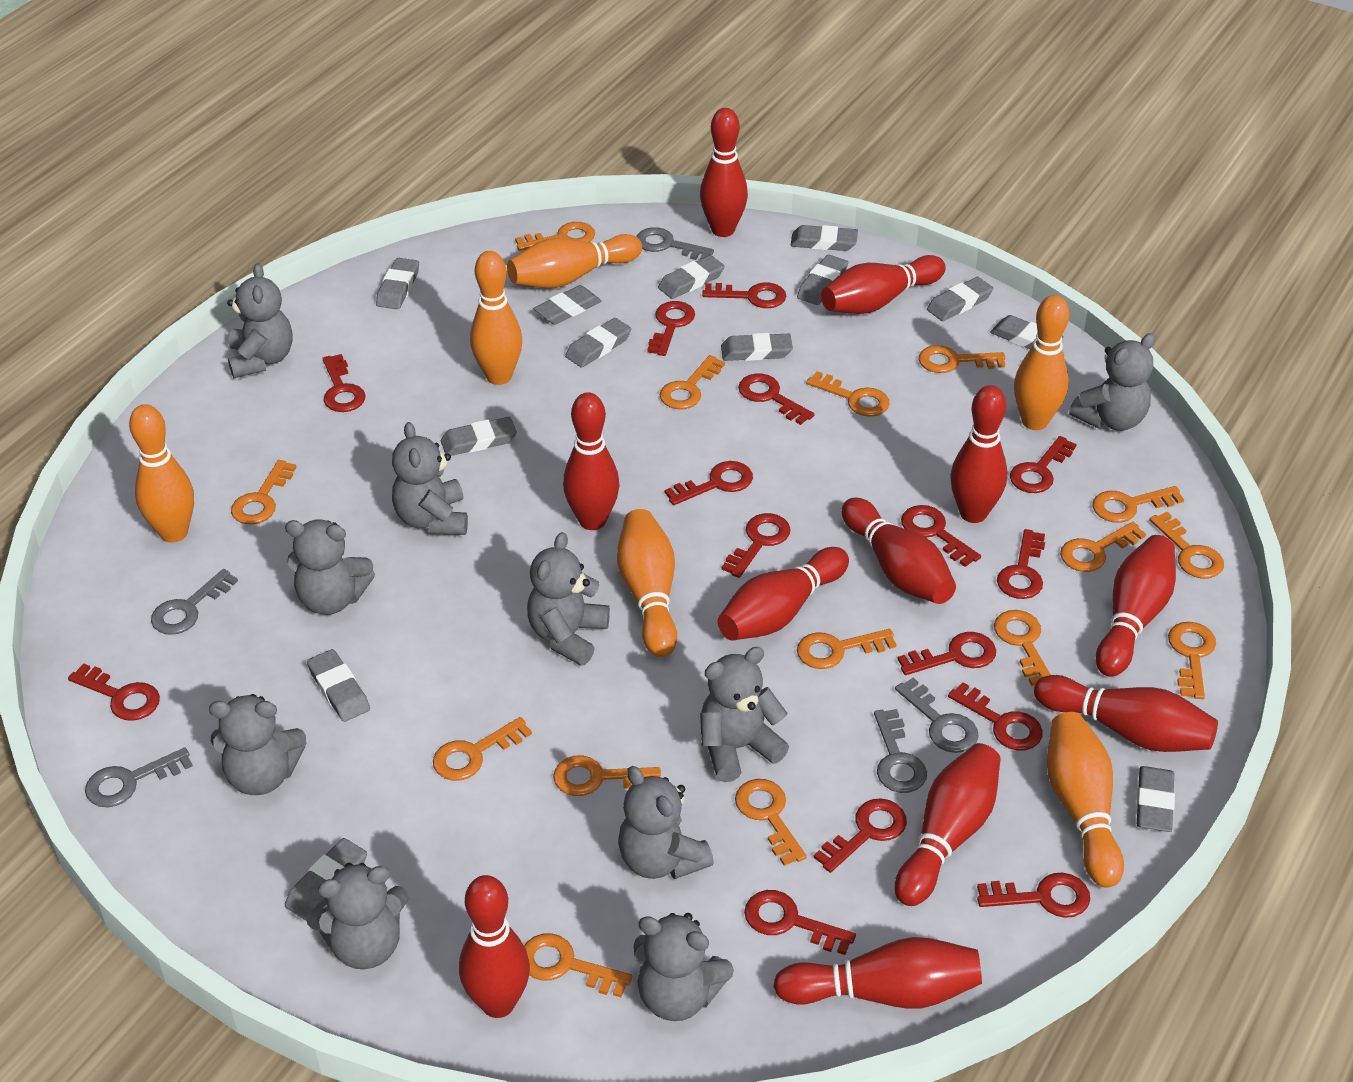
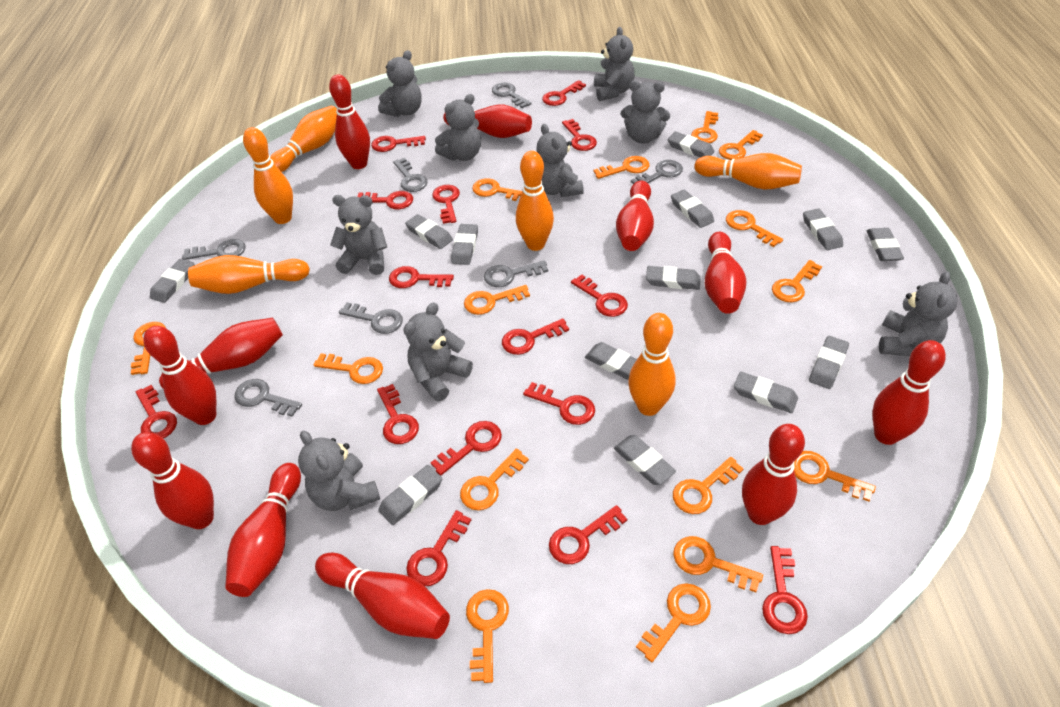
grey key: 5 -> 7
grey teddy bear: 10 -> 9

